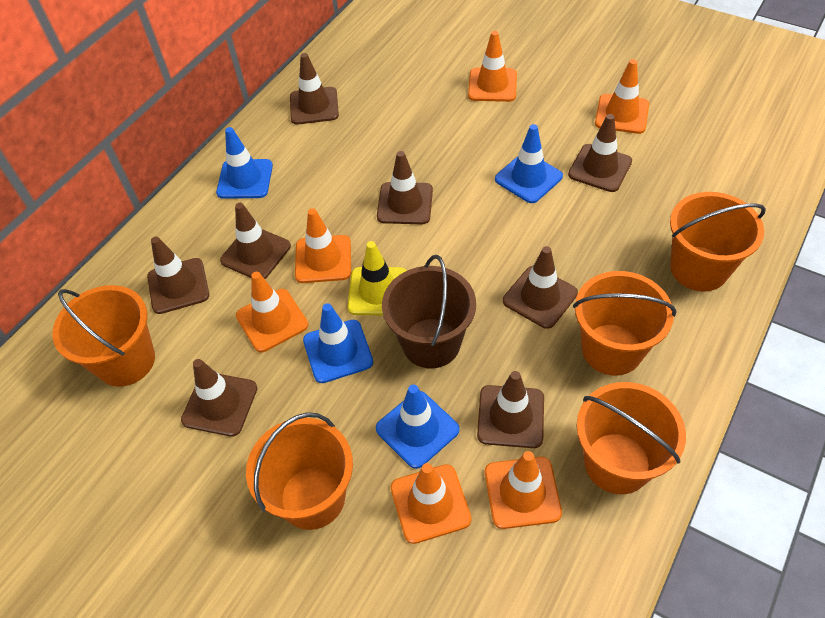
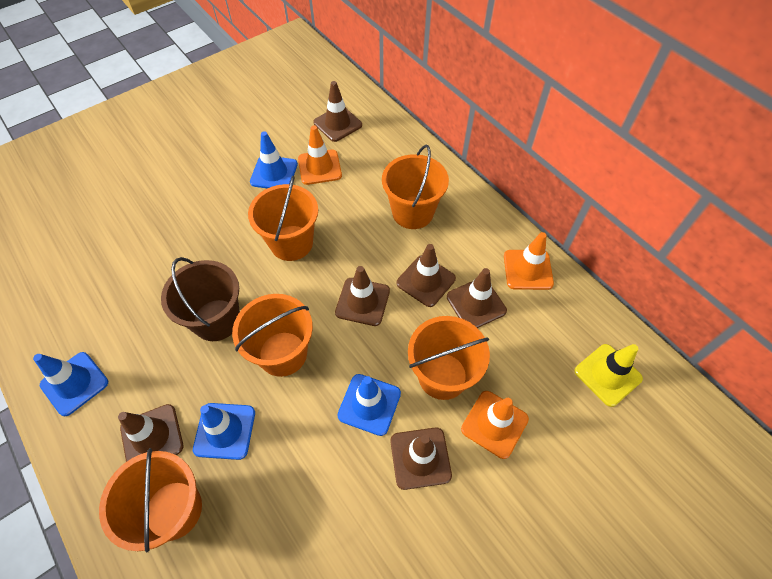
brown traffic cone: 8 -> 6
orange traffic cone: 6 -> 3

